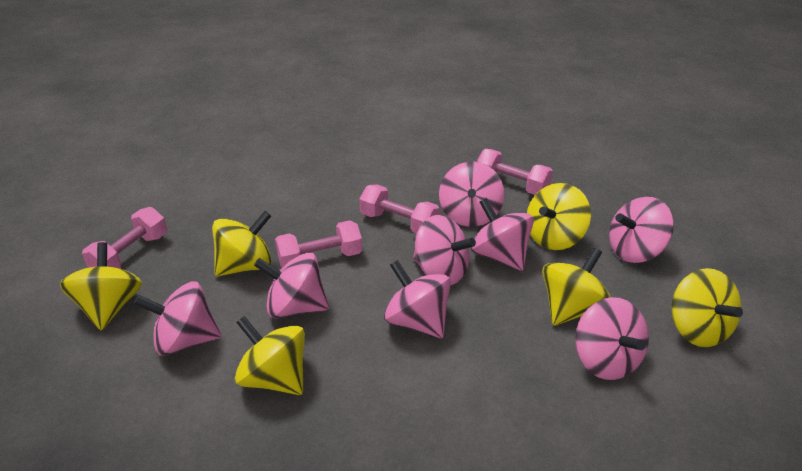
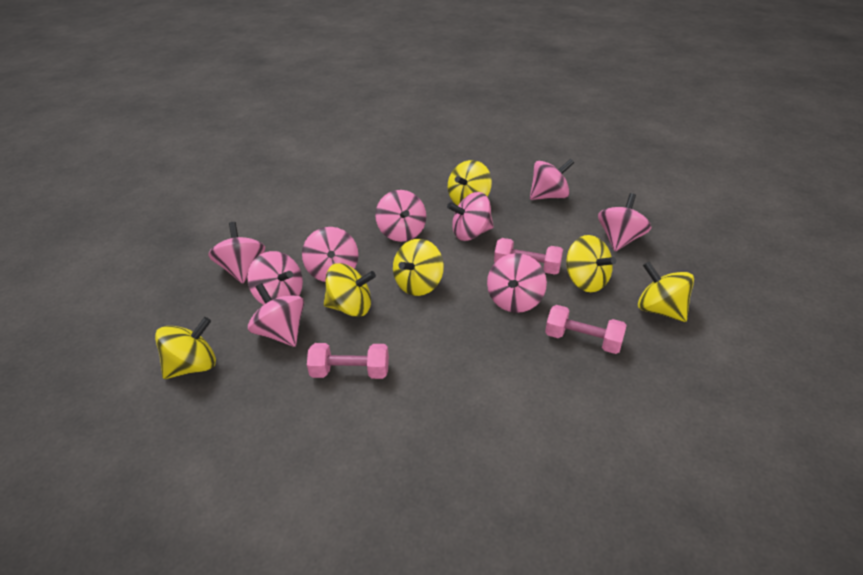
pink dumbbell: 4 -> 3
pink spinning top: 8 -> 9

